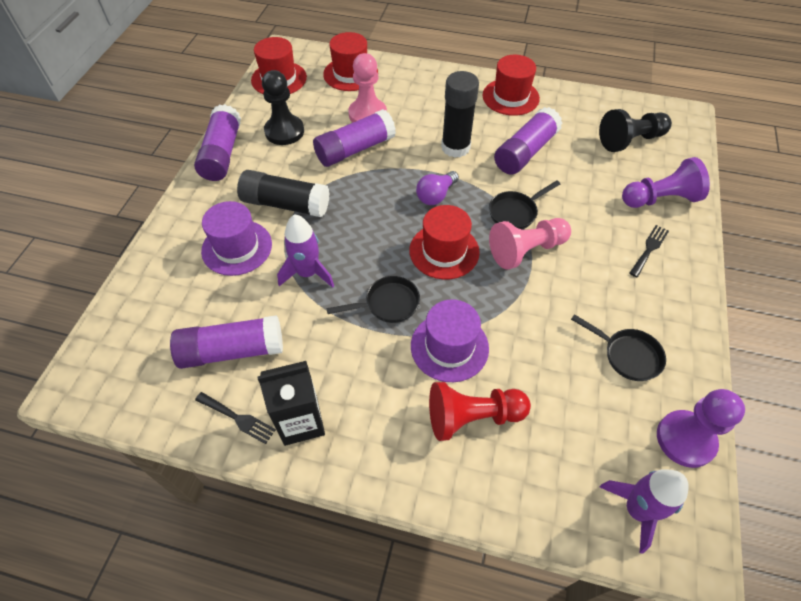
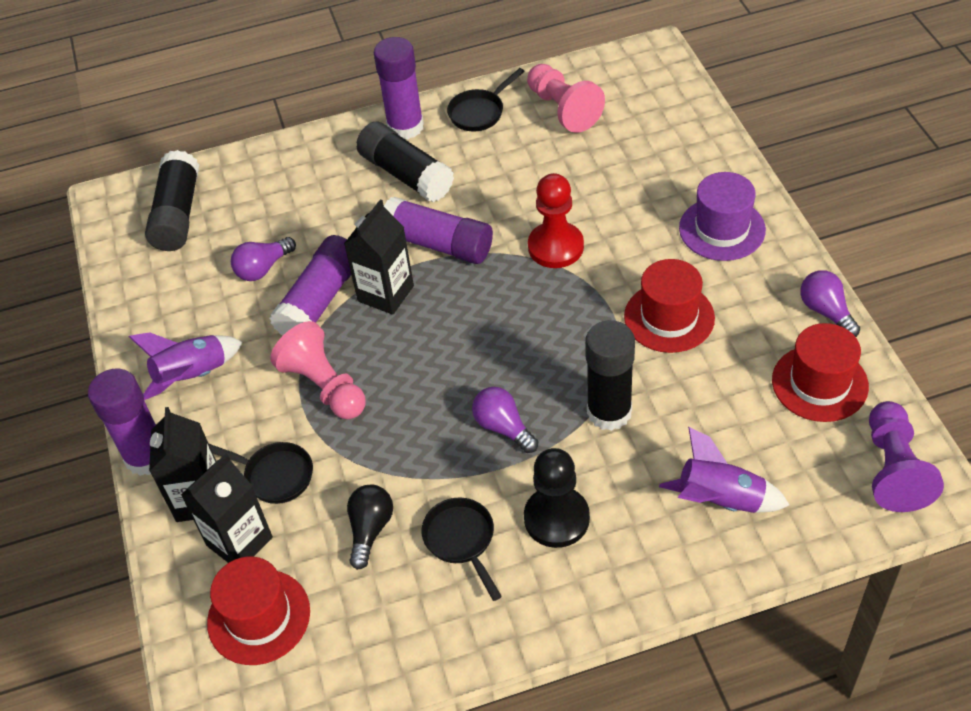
black carton: 1 -> 3
black fork: 2 -> 0
black glue stick: 2 -> 3
black light bulb: 0 -> 1
black pawn: 2 -> 1
purple hat: 2 -> 1
purple light bulb: 1 -> 3
purple pawn: 2 -> 1
red hat: 4 -> 3

